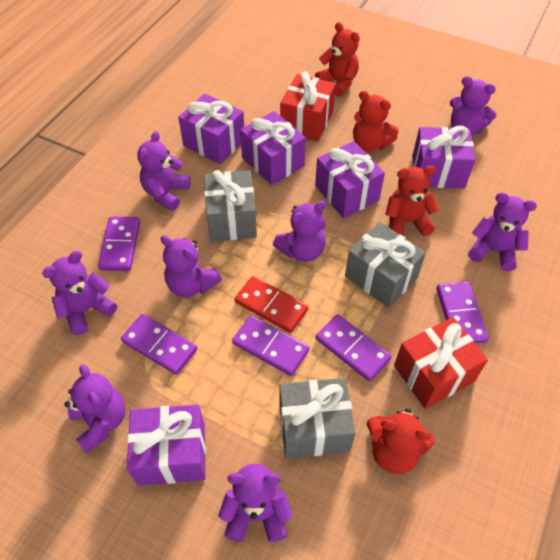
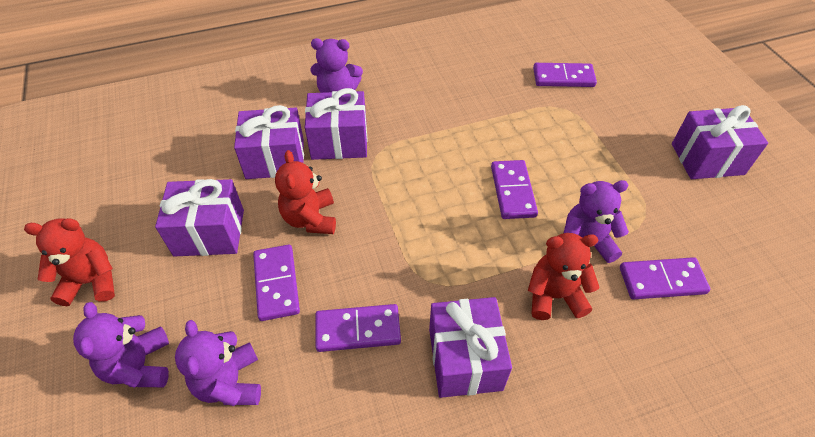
grey gift: 3 -> 0
purple teddy bear: 8 -> 4
red domino: 1 -> 0
red gift: 2 -> 0
red teddy bear: 4 -> 3

